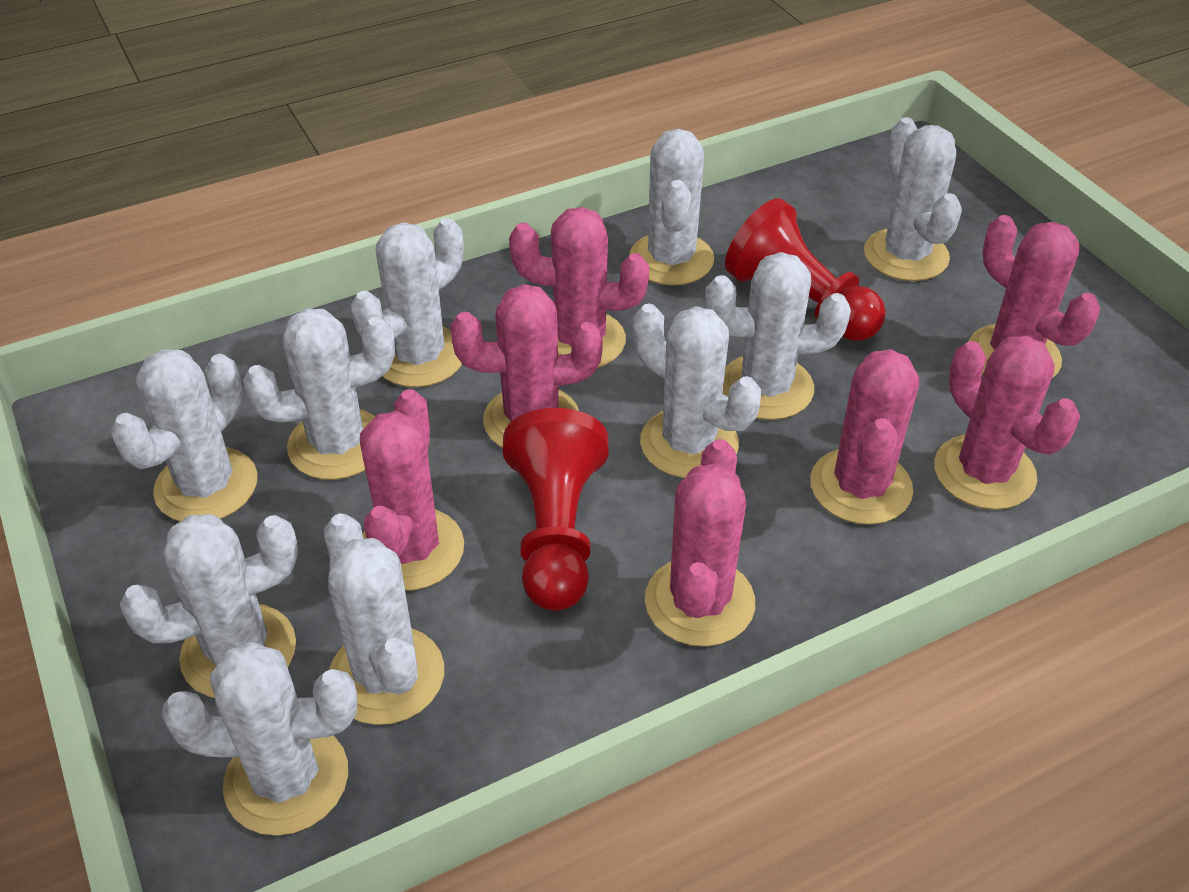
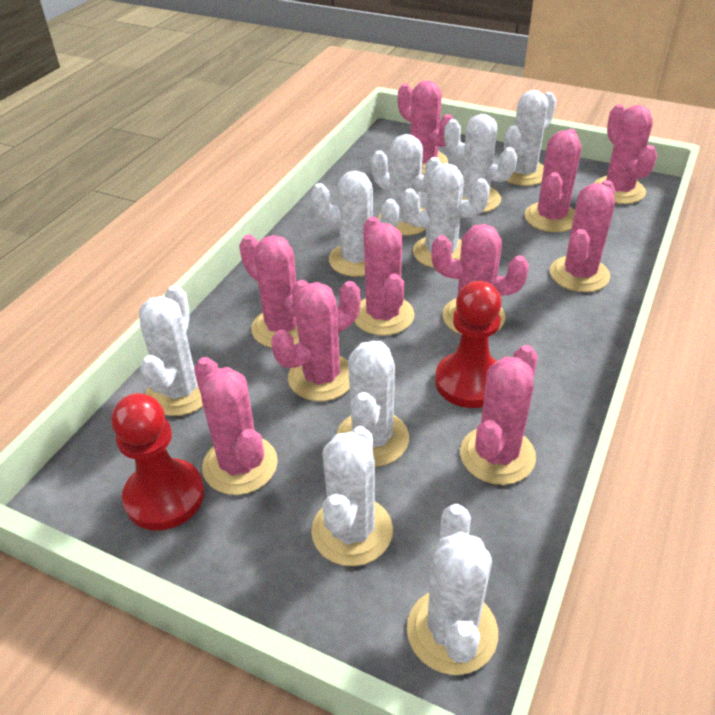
pink cactus: 7 -> 10
white cactus: 10 -> 9

